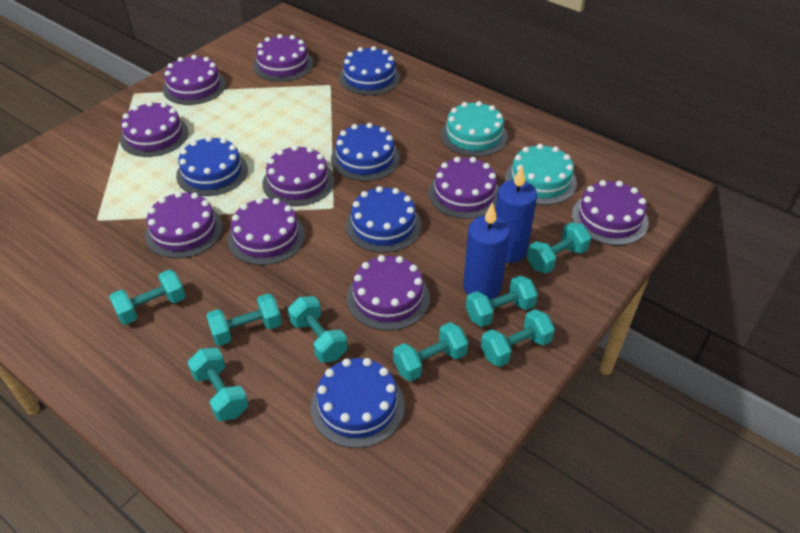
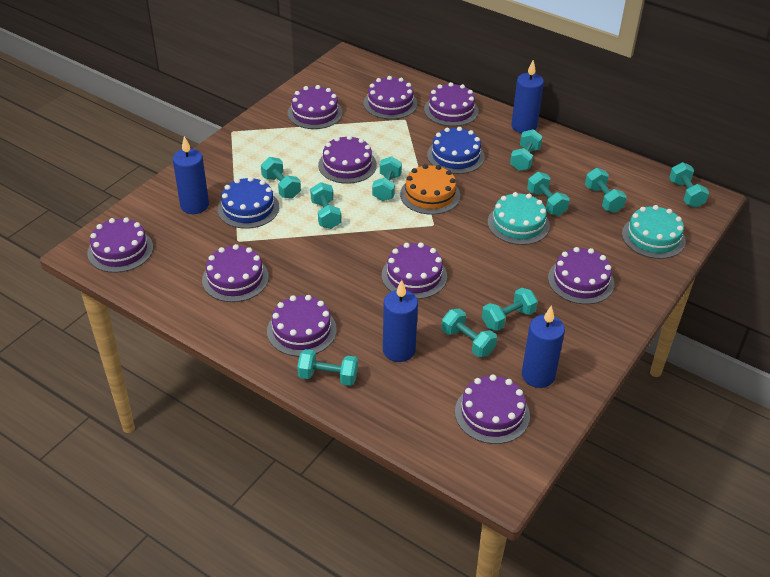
blue cake: 5 -> 2
blue candle: 2 -> 4
orange cake: 0 -> 1
purple cake: 9 -> 10
turquoise dumbbell: 8 -> 10

